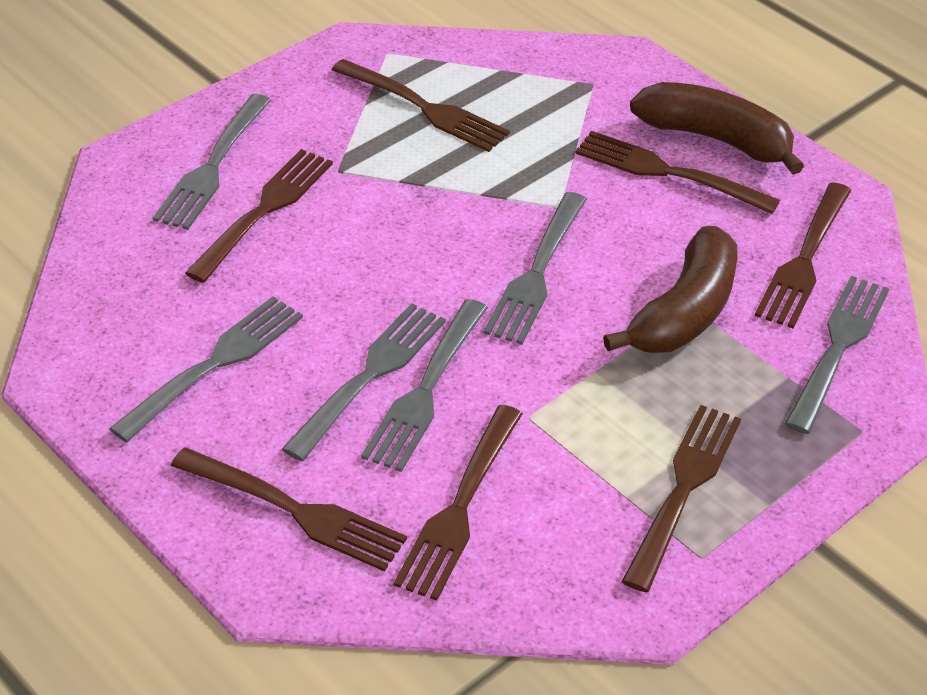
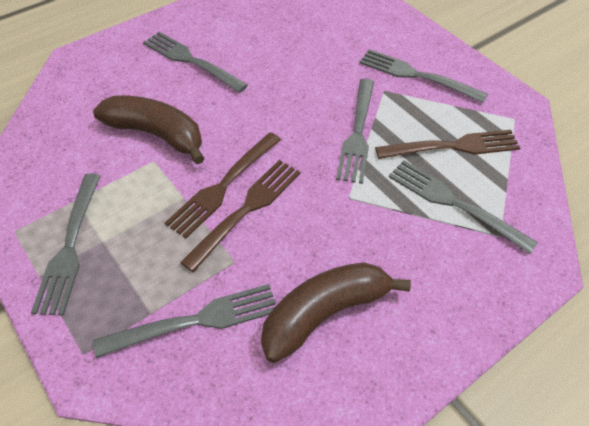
brown fork: 7 -> 3

